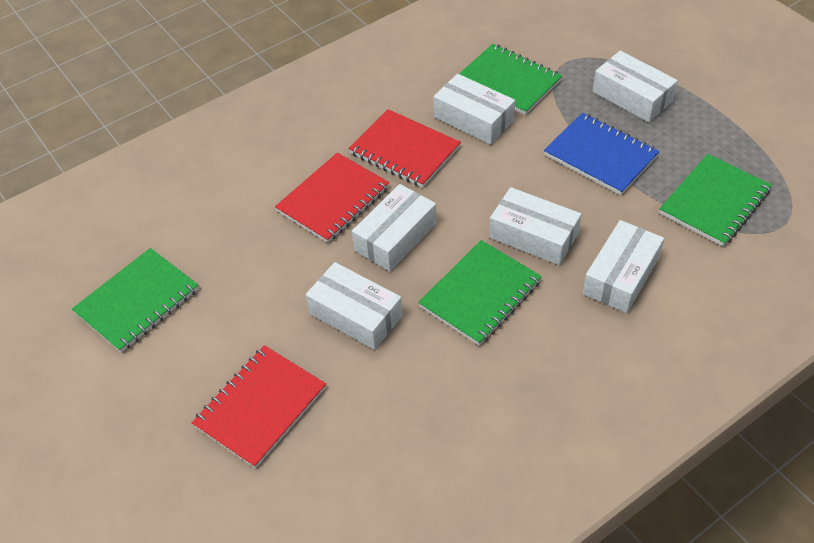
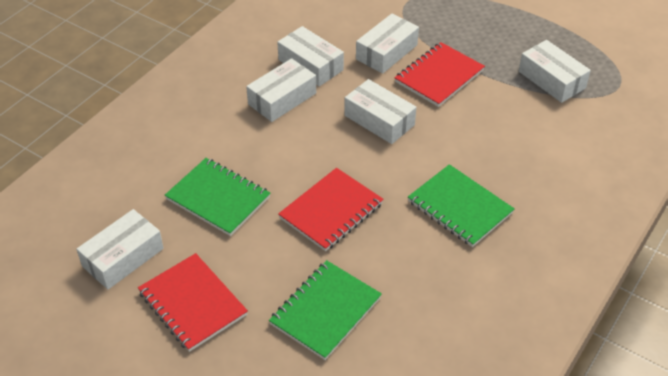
blue notebook: 1 -> 0
green notebook: 4 -> 3

